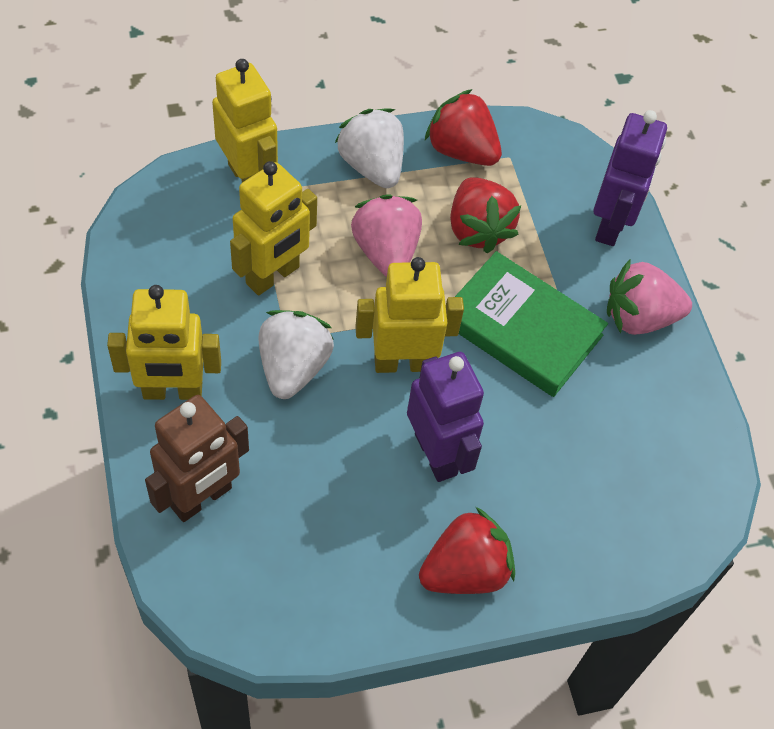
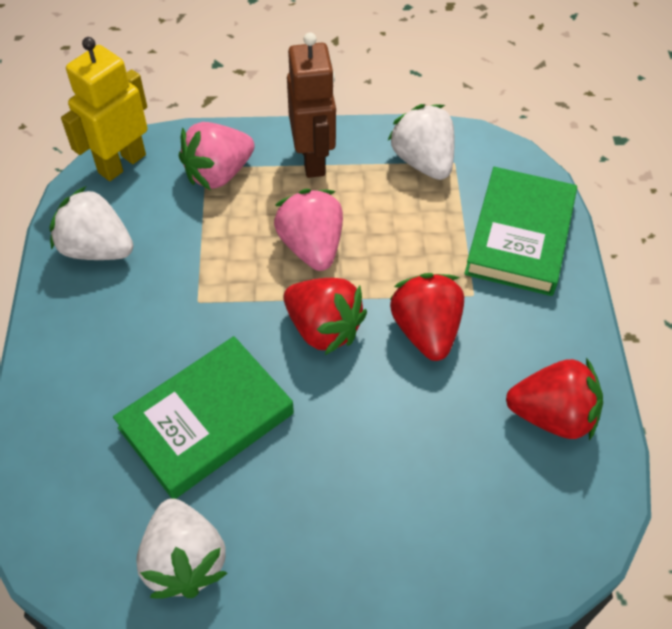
green book: 1 -> 2
purple robot: 2 -> 0
white strawberry: 2 -> 3
yellow robot: 4 -> 1

